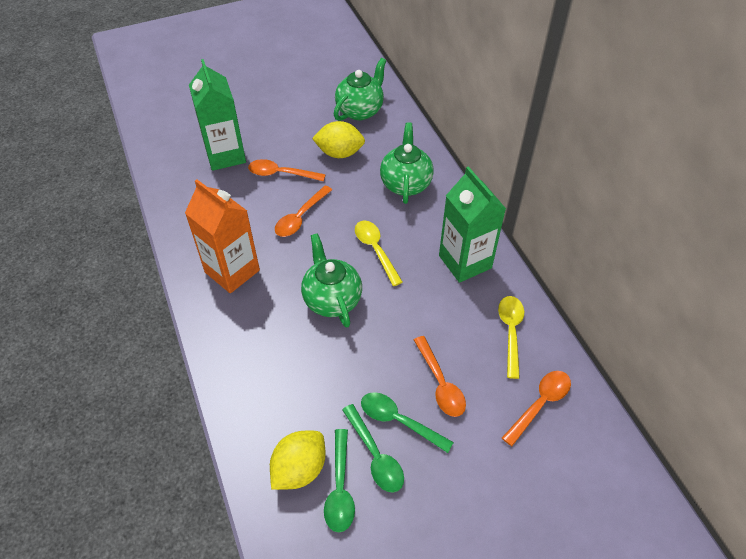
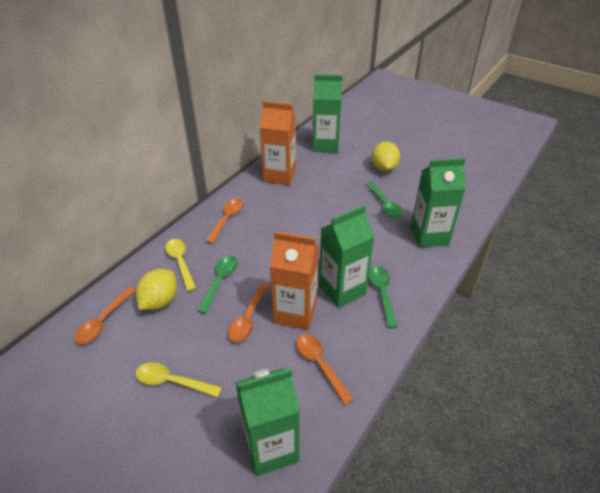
green carton: 2 -> 4
green teapot: 3 -> 0
orange carton: 1 -> 2

